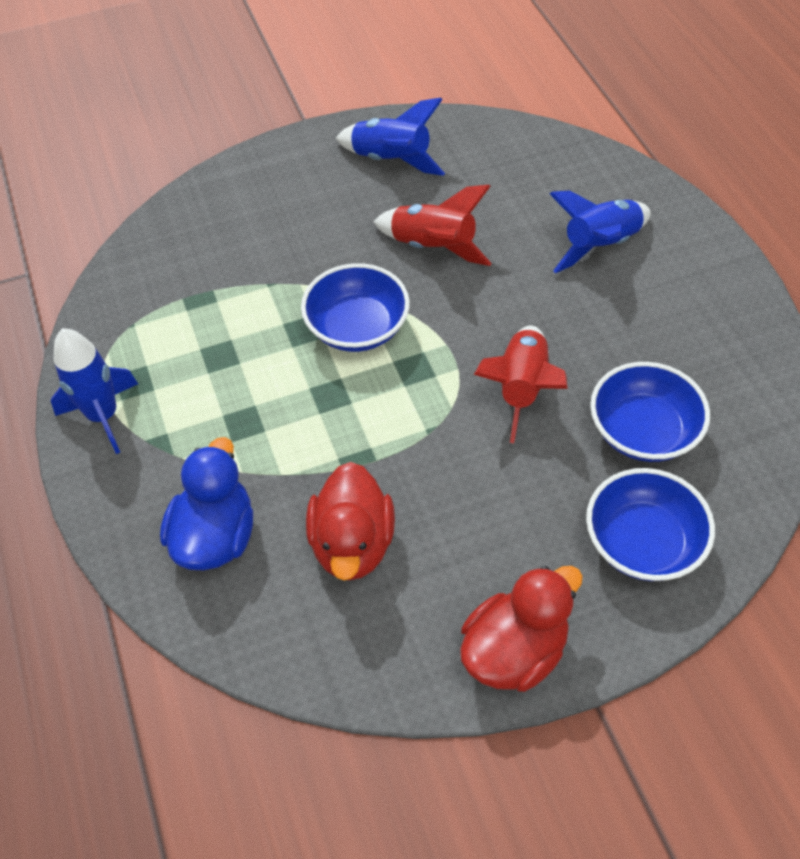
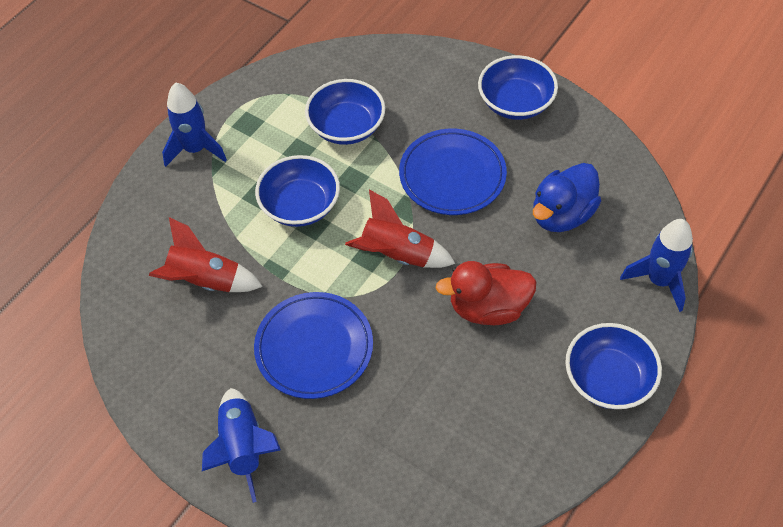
blue bowl: 3 -> 4
blue plate: 0 -> 2
red duck: 2 -> 1

